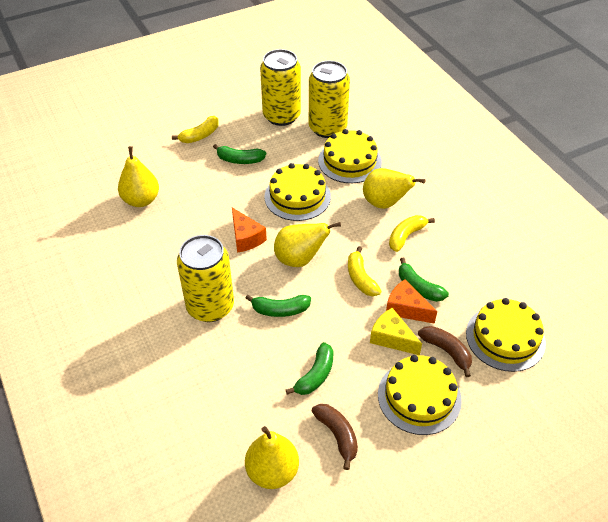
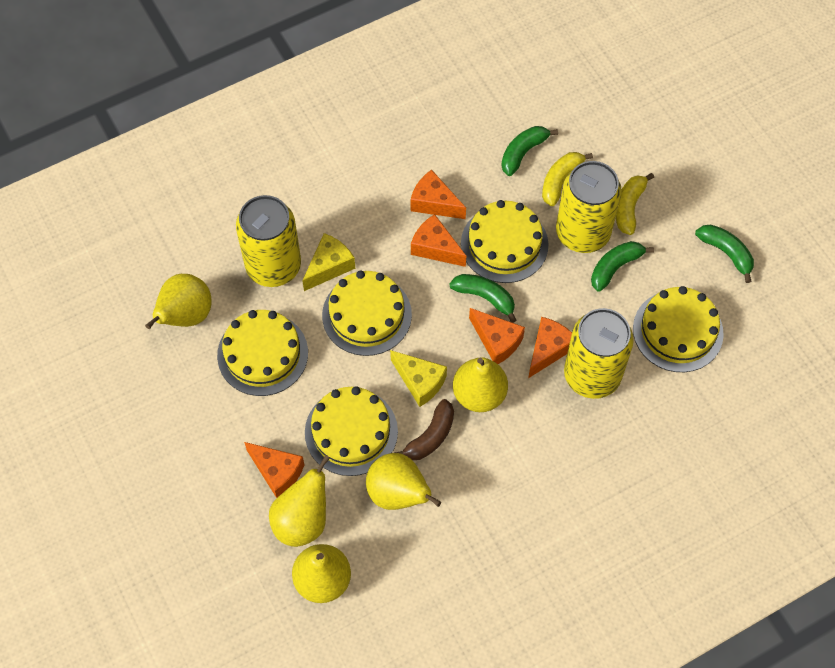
brown banana: 2 -> 1
orange cheese: 2 -> 5
yellow banana: 3 -> 2
yellow cake: 4 -> 5
yellow cheese: 1 -> 2
yellow pear: 4 -> 5

